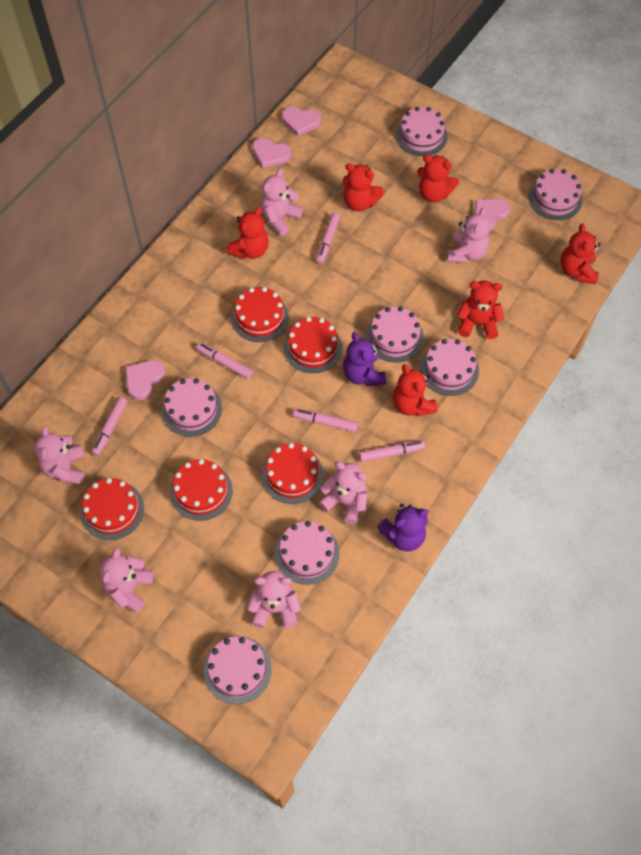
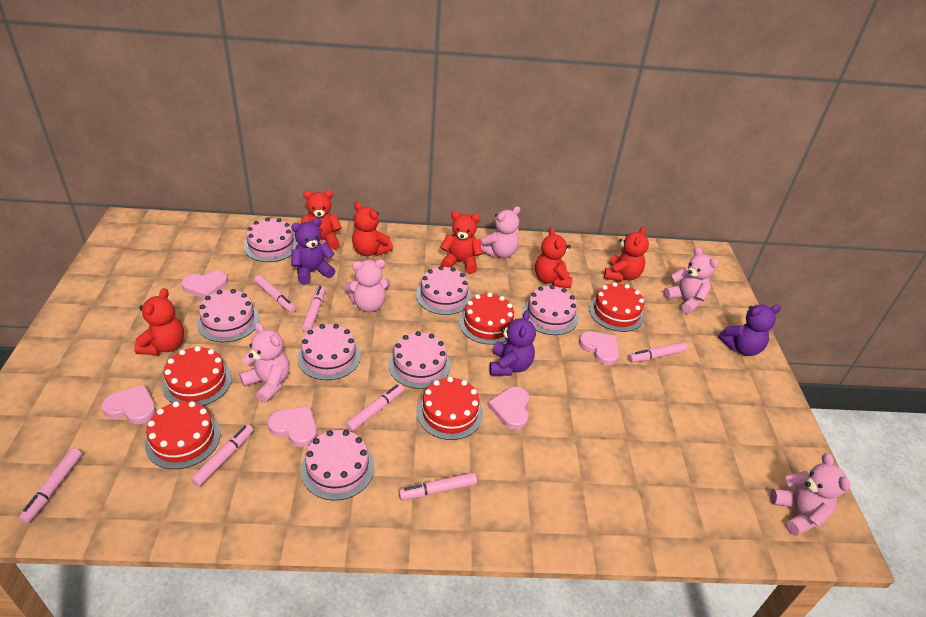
pink heart: 4 -> 5
pink marker: 5 -> 7
pink teddy bear: 6 -> 5
purple teddy bear: 2 -> 3

